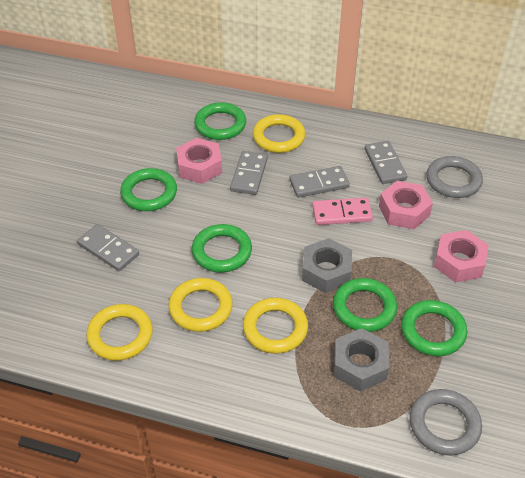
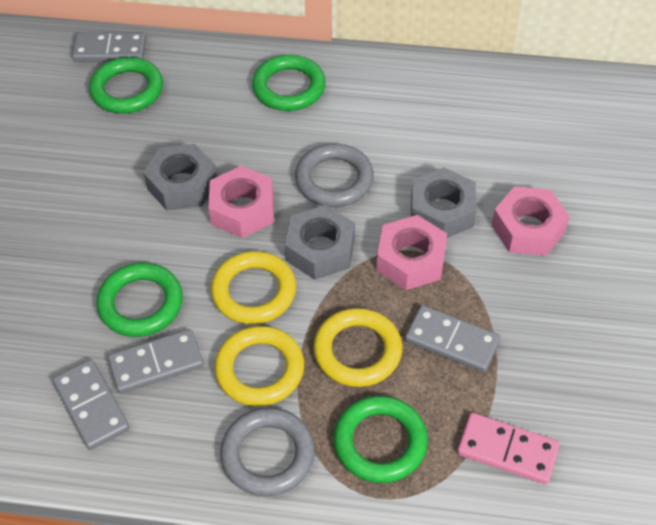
green ring: 5 -> 4
grey nut: 2 -> 3
yellow ring: 4 -> 3

